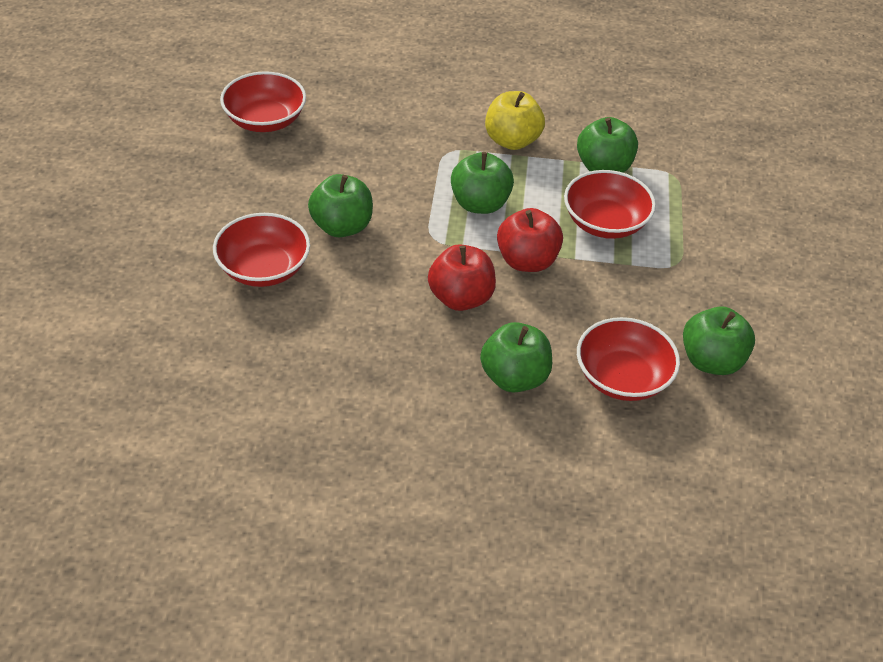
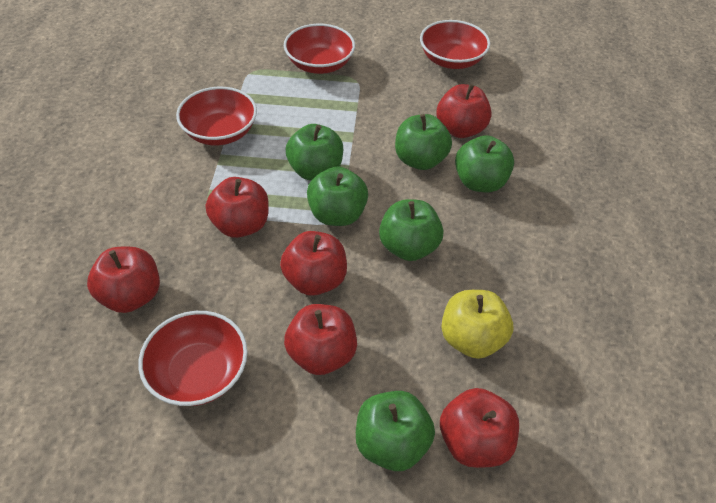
green apple: 5 -> 6
red apple: 2 -> 6

